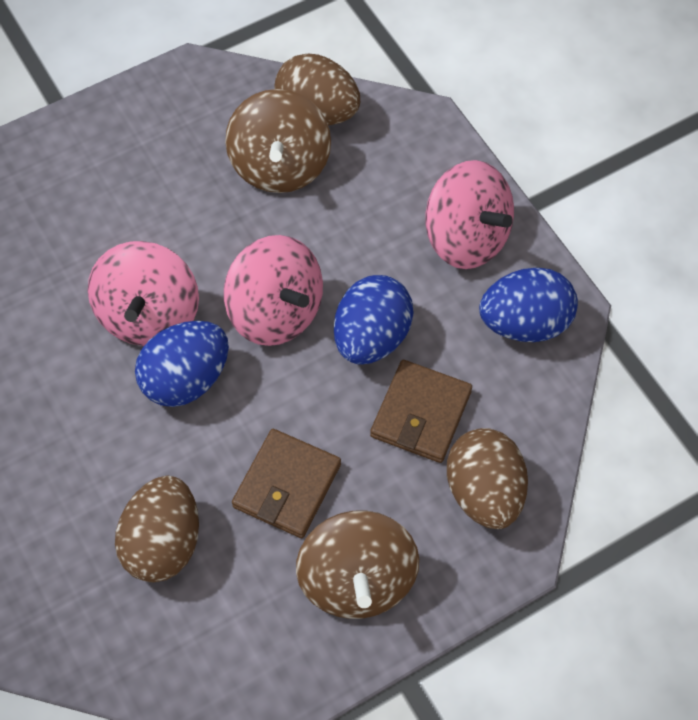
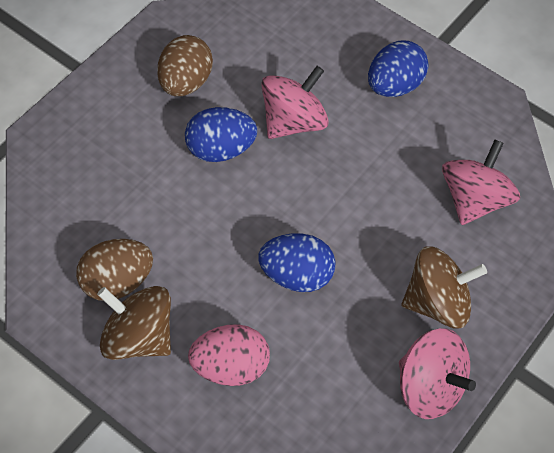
brown egg: 3 -> 2
brown wallet: 2 -> 0
pink egg: 0 -> 1

